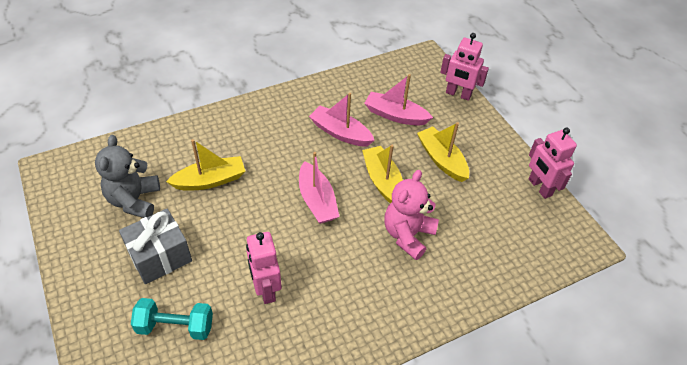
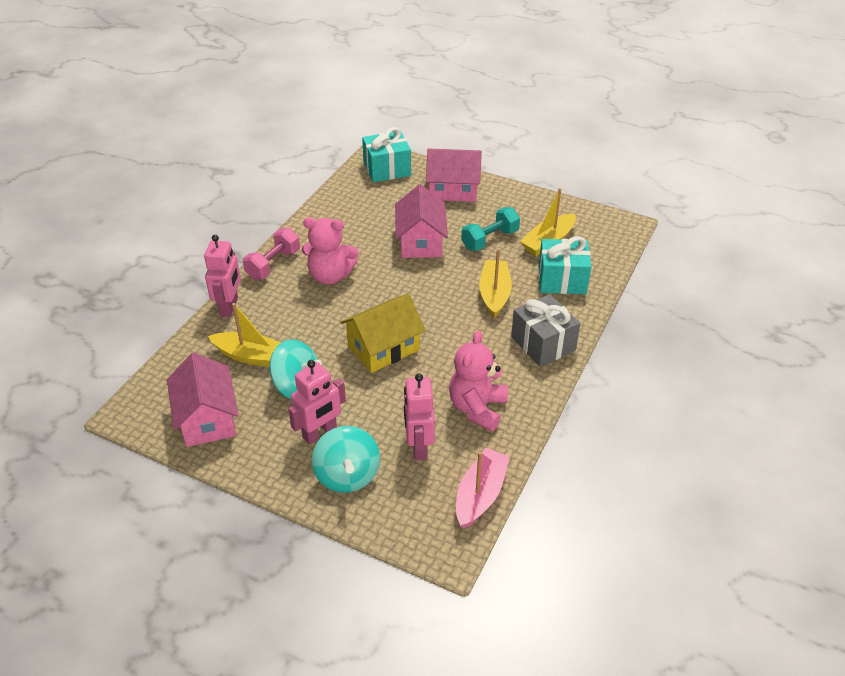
grey teddy bear: 1 -> 0
pink boat: 3 -> 1
pink dumbbell: 0 -> 1
pink house: 0 -> 3
pink teddy bear: 1 -> 2
turquoise gift: 0 -> 2
turquoise spinning top: 0 -> 2
yellow house: 0 -> 1

